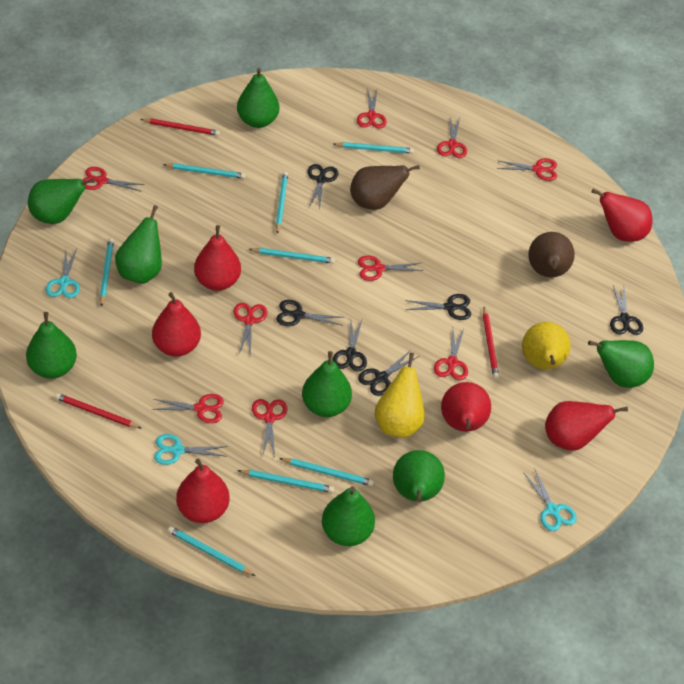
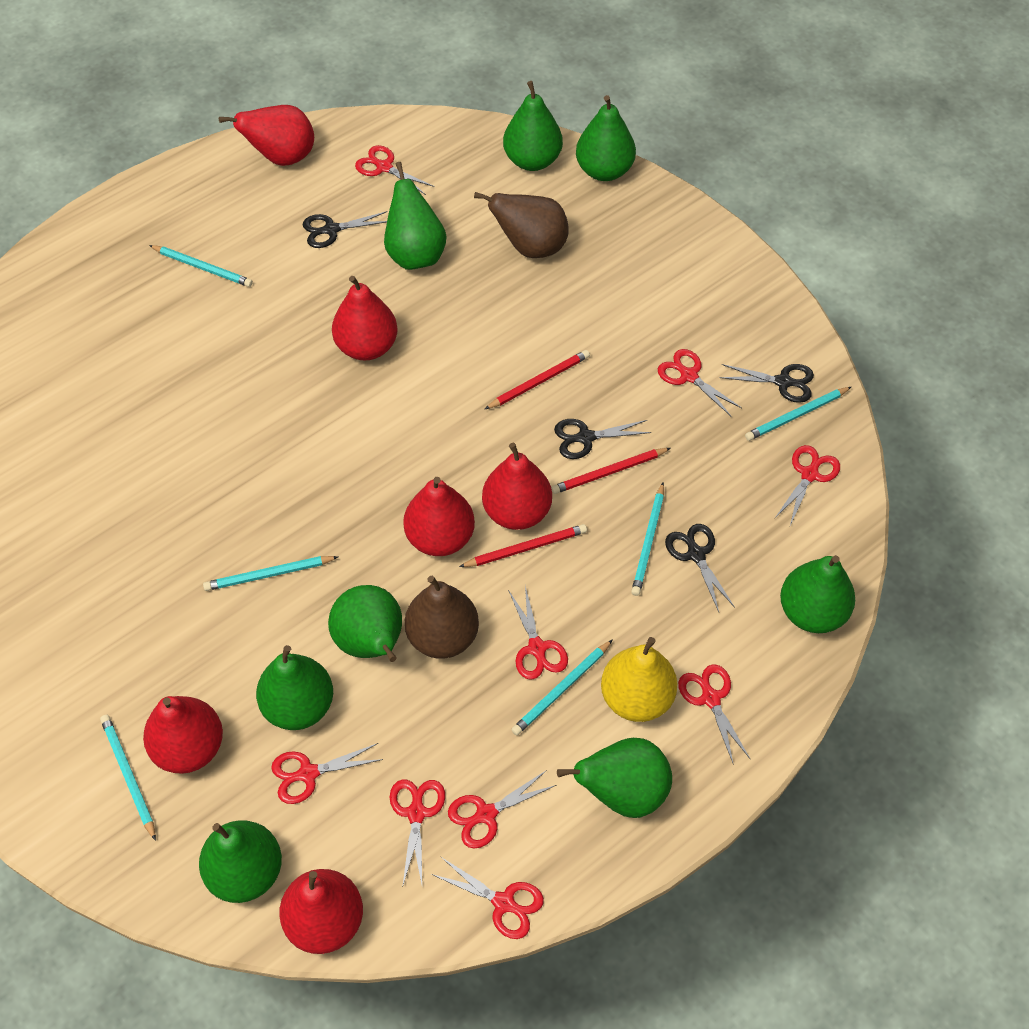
black scissors: 6 -> 4
turquoise pencil: 8 -> 6
turquoise scissors: 3 -> 0
yellow pear: 2 -> 1

